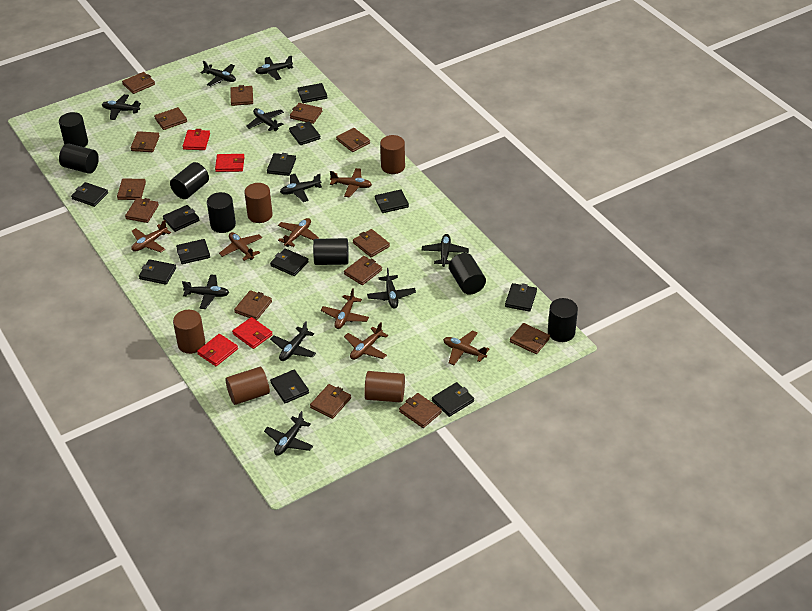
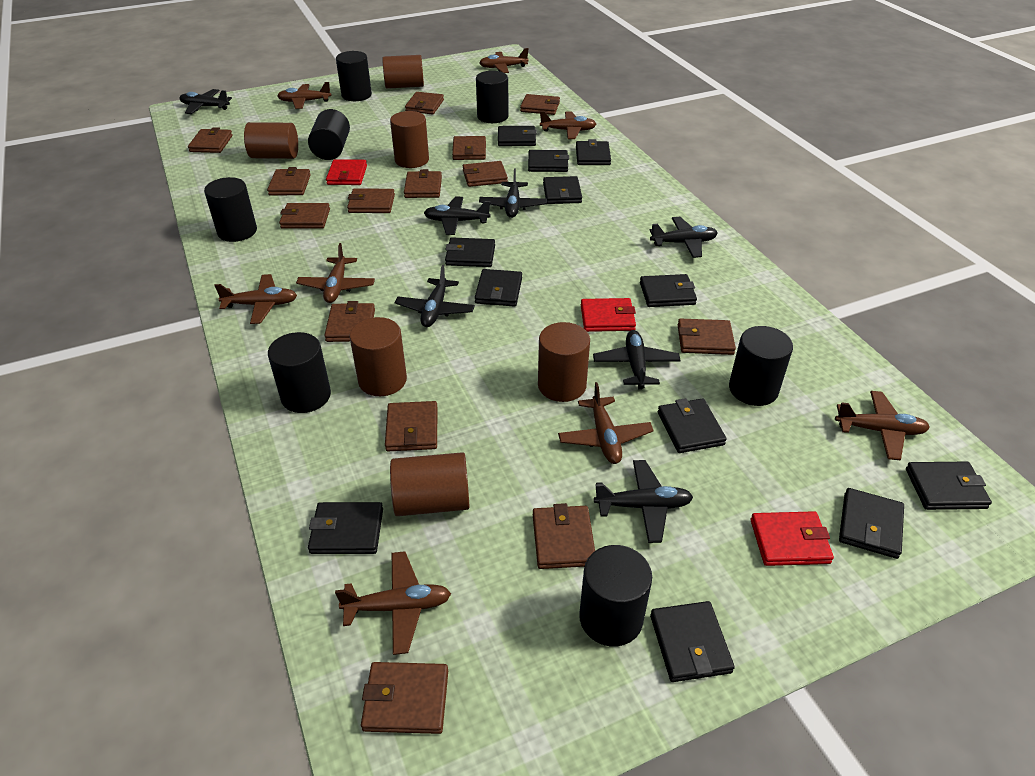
black plane: 10 -> 7
brown cylinder: 5 -> 6
brown plane: 7 -> 8
red wallet: 4 -> 3

